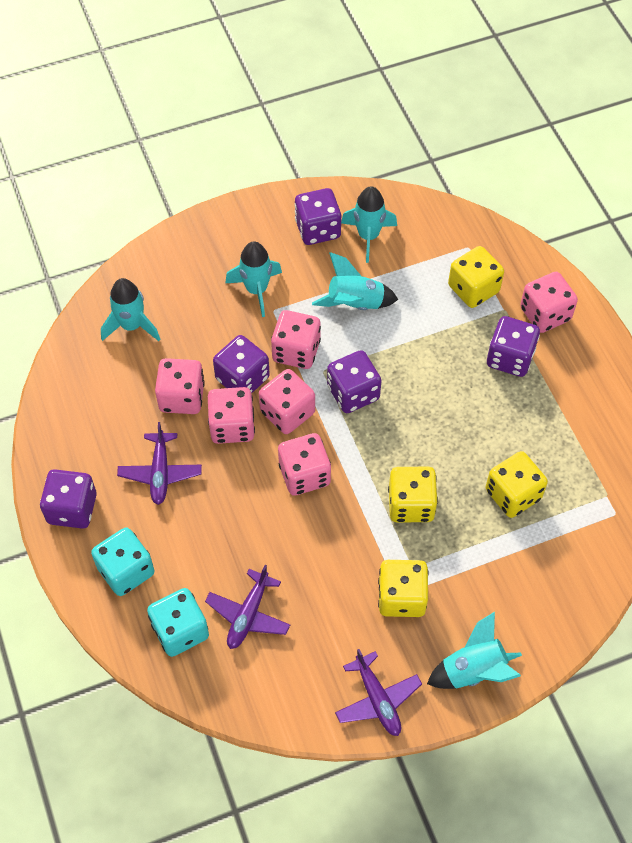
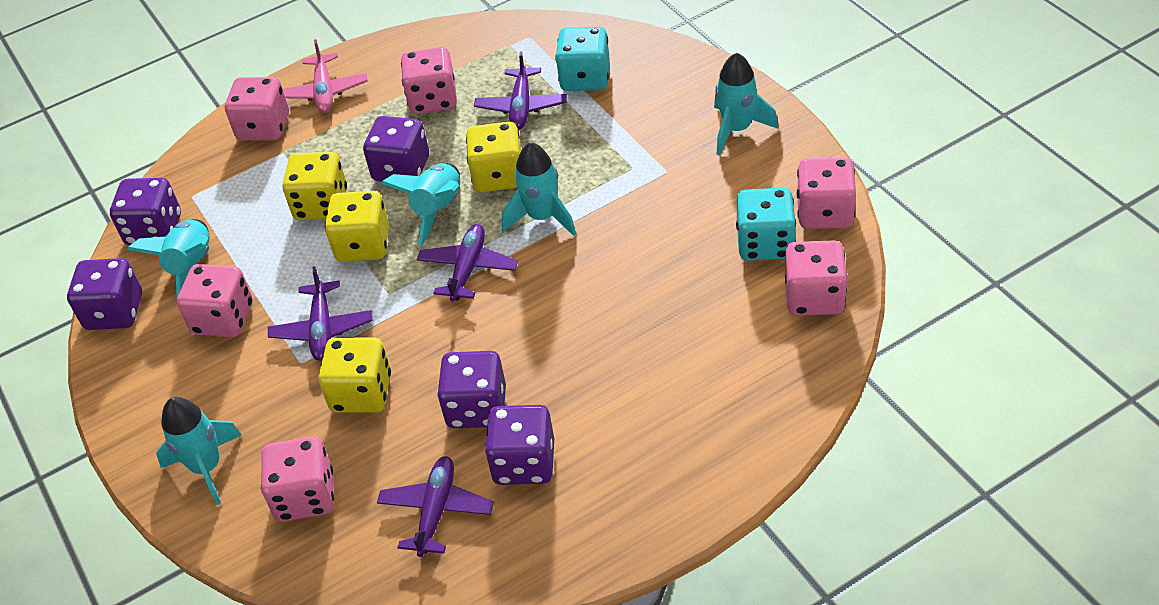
pink plane: 0 -> 1
purple plane: 3 -> 4

